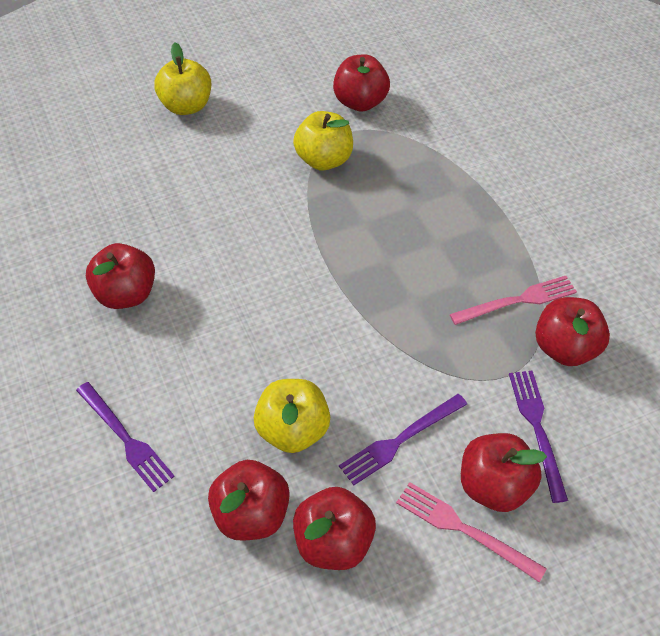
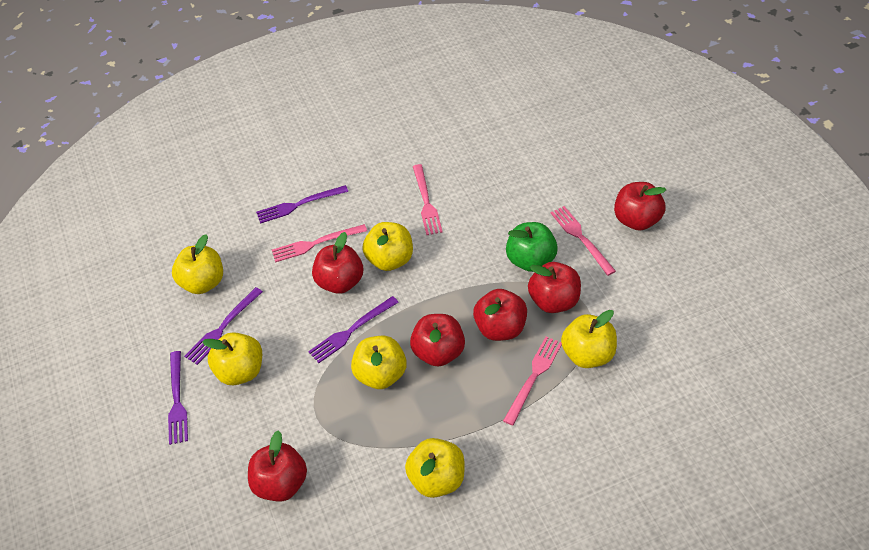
green apple: 0 -> 1
pink fork: 2 -> 4
purple fork: 3 -> 4
yellow apple: 3 -> 6

